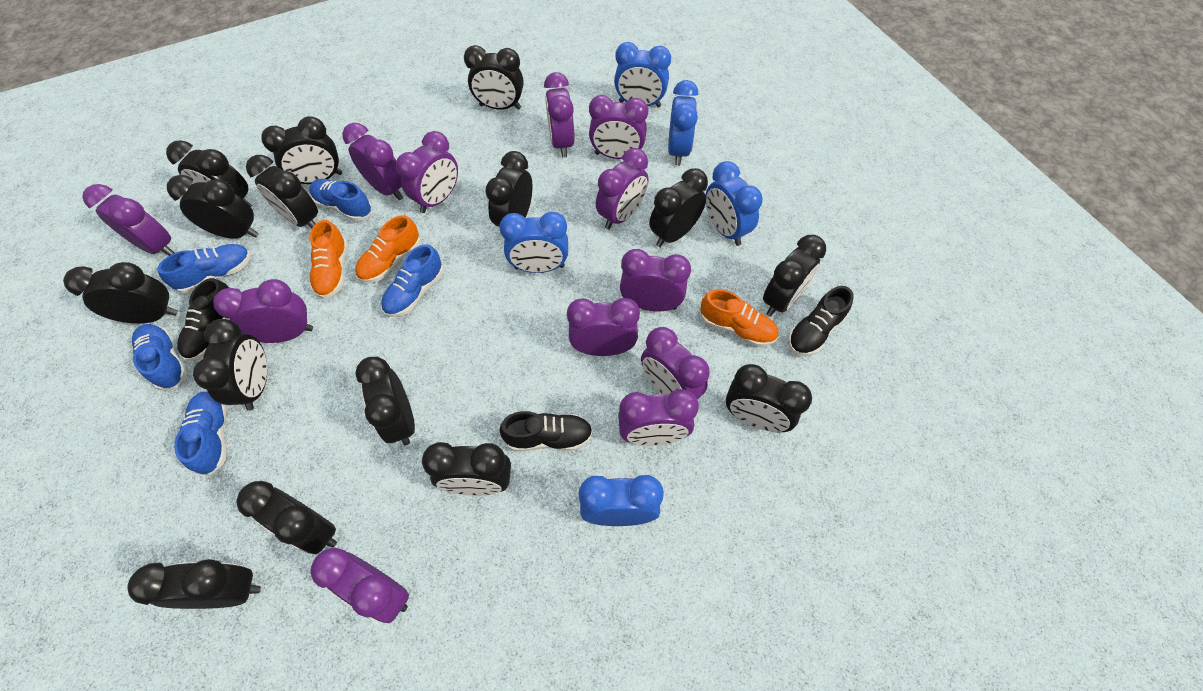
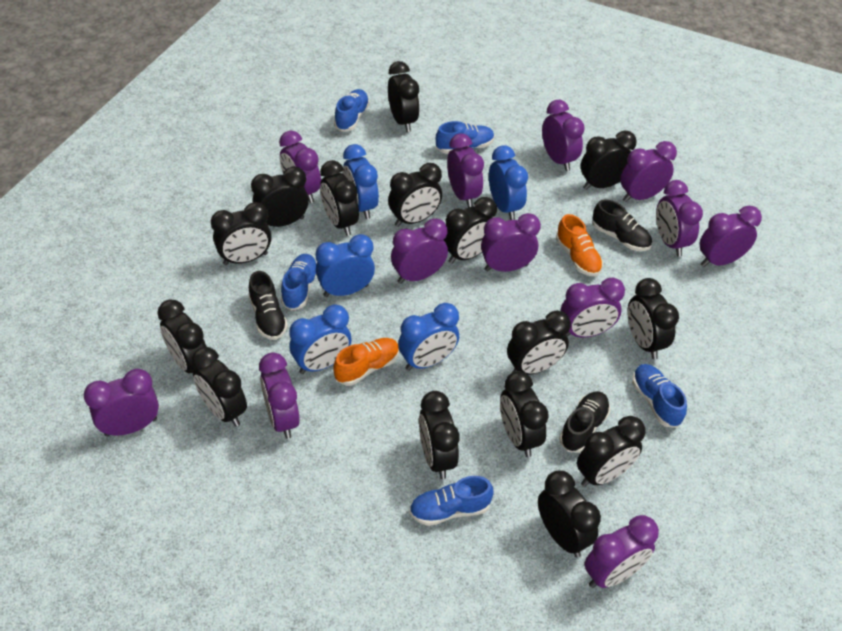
orange shoe: 3 -> 2

